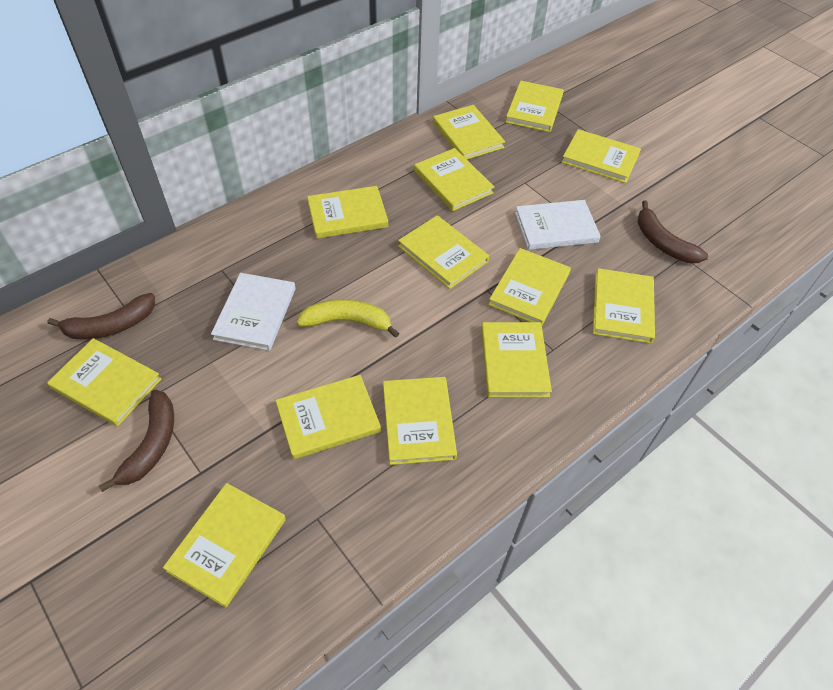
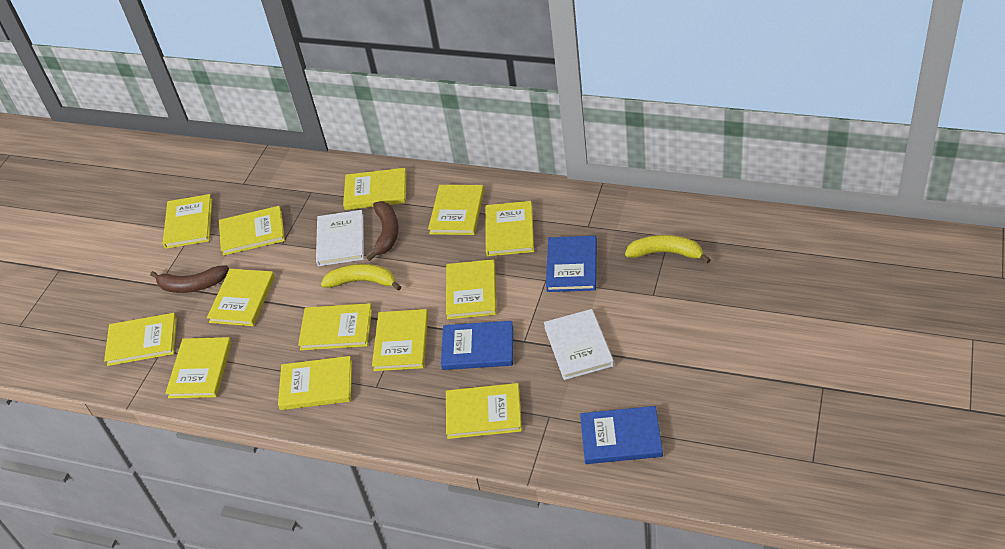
blue book: 0 -> 3
brown banana: 3 -> 2
yellow banana: 1 -> 2

